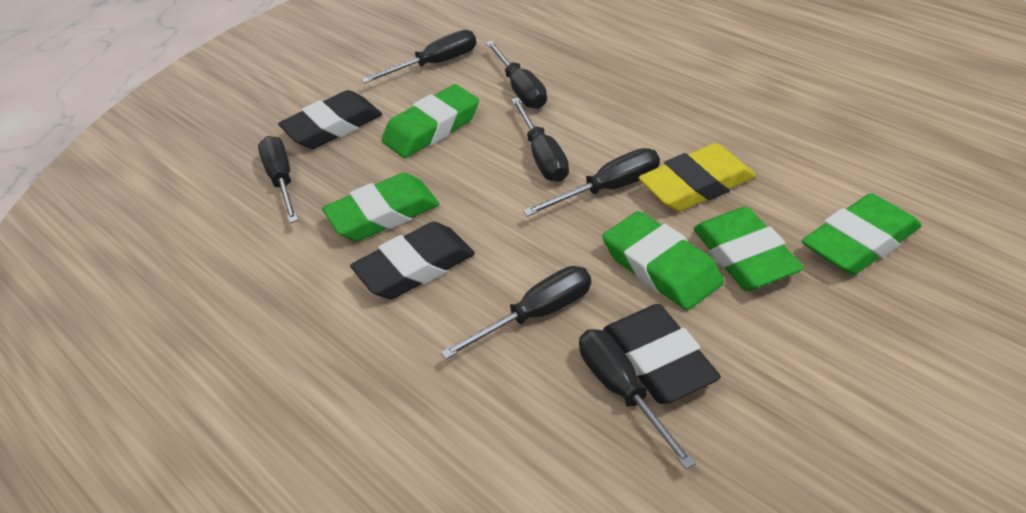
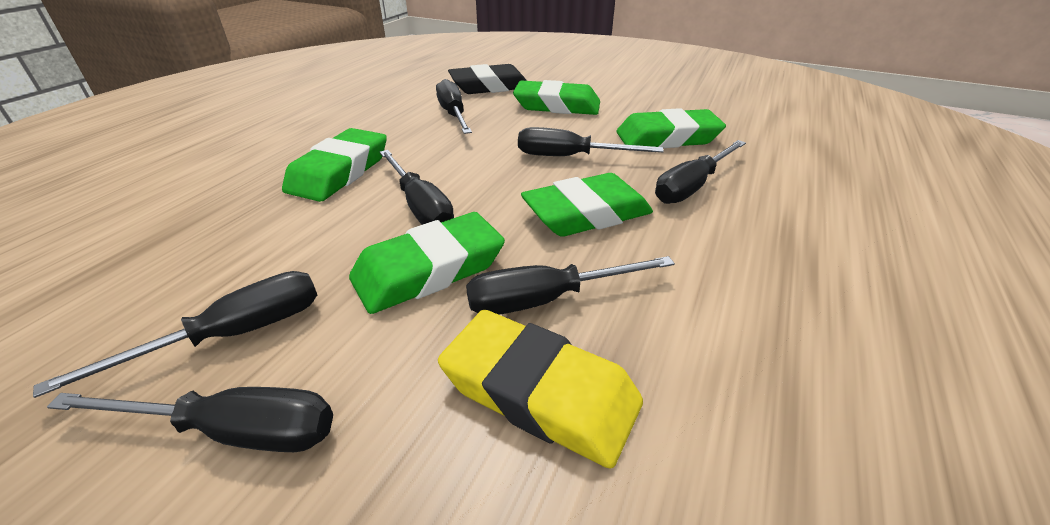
black eraser: 3 -> 1

